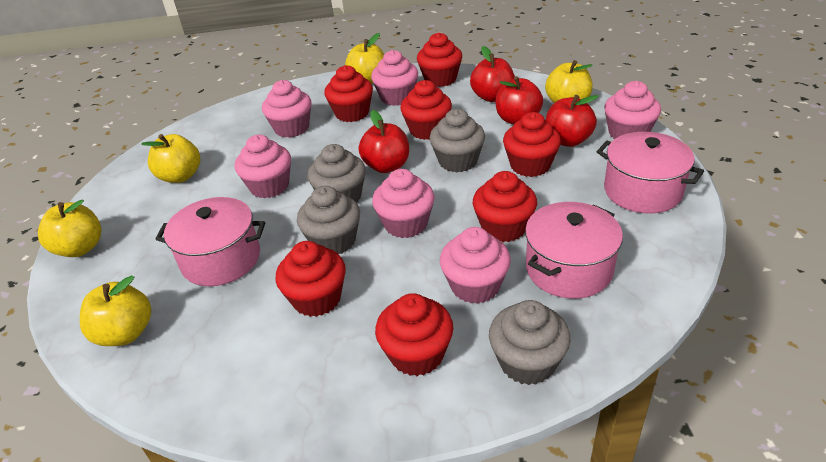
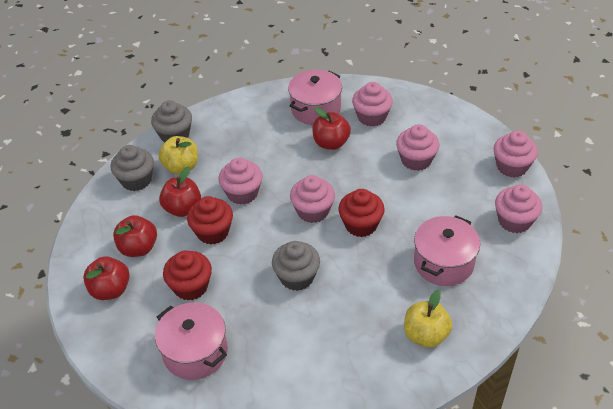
grey cupcake: 4 -> 3
red cupcake: 7 -> 3
yellow apple: 5 -> 2

